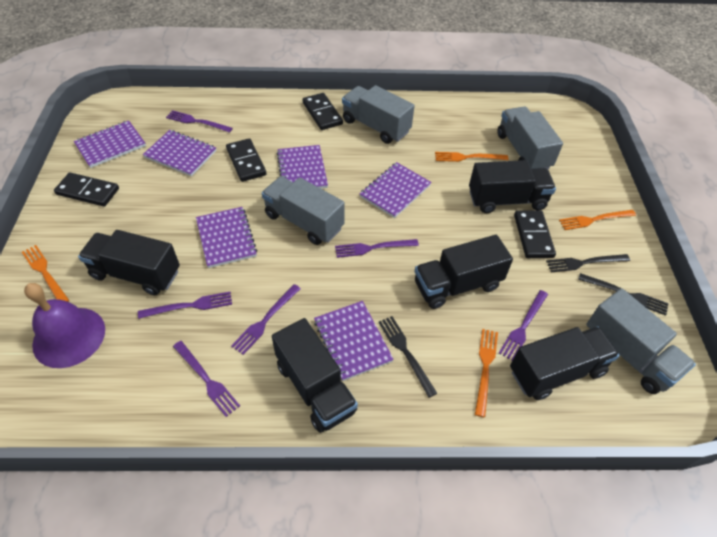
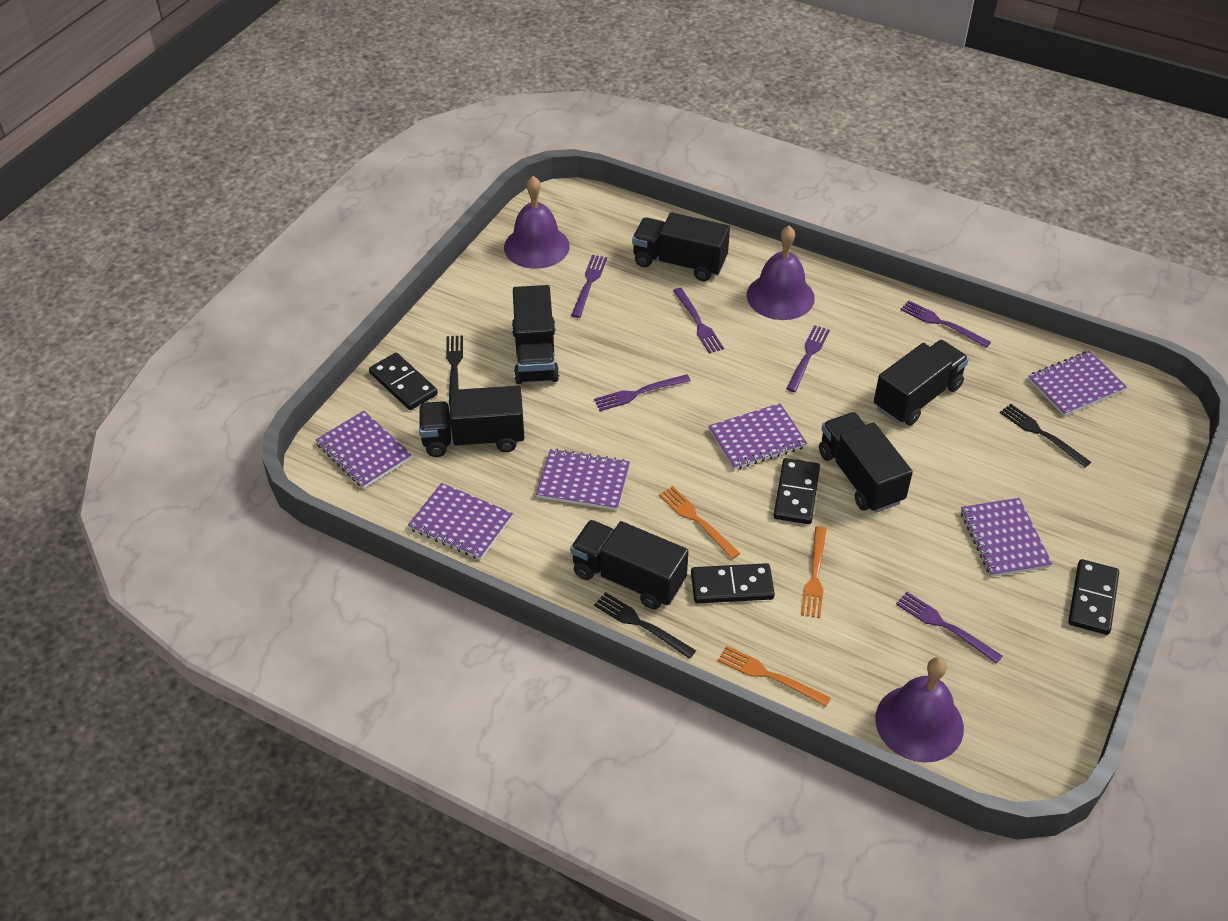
black truck: 5 -> 6
grey truck: 4 -> 0
orange fork: 4 -> 3
purple bell: 1 -> 3

